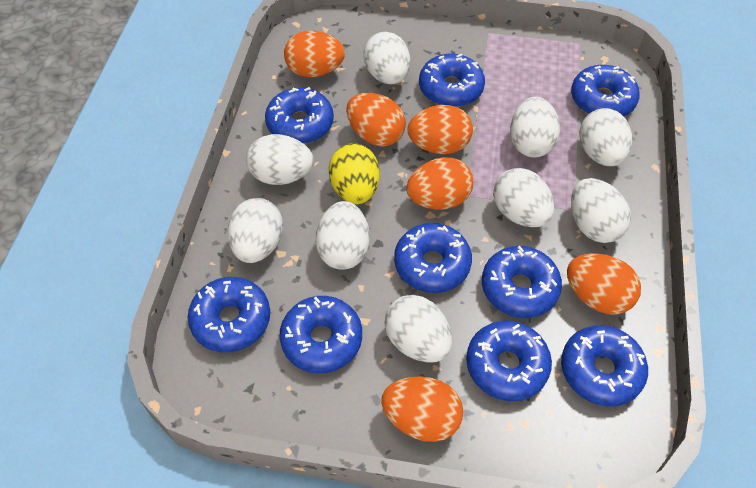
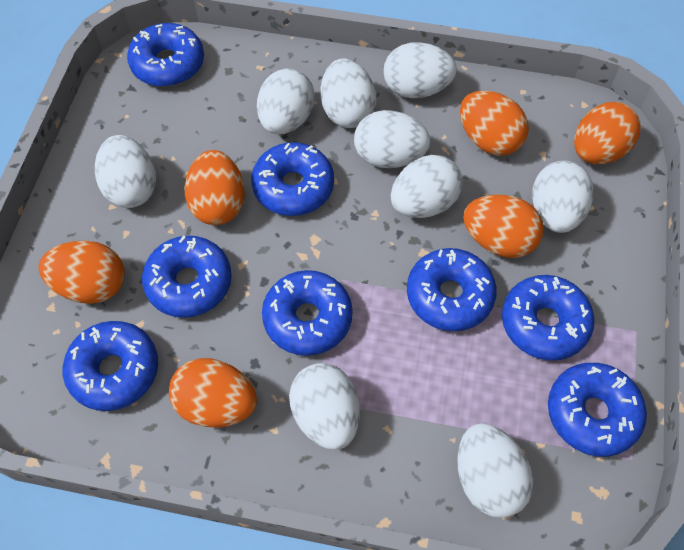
blue donut: 9 -> 8
yellow egg: 1 -> 0

